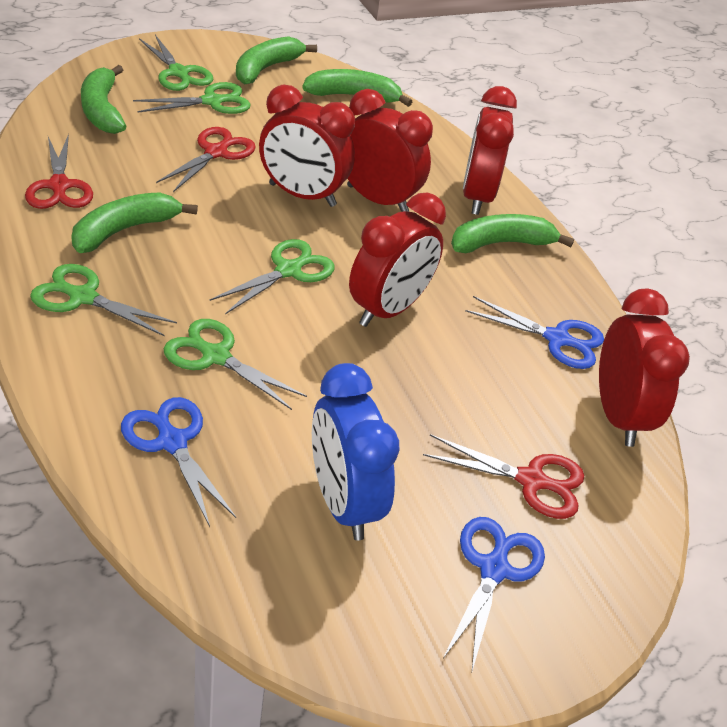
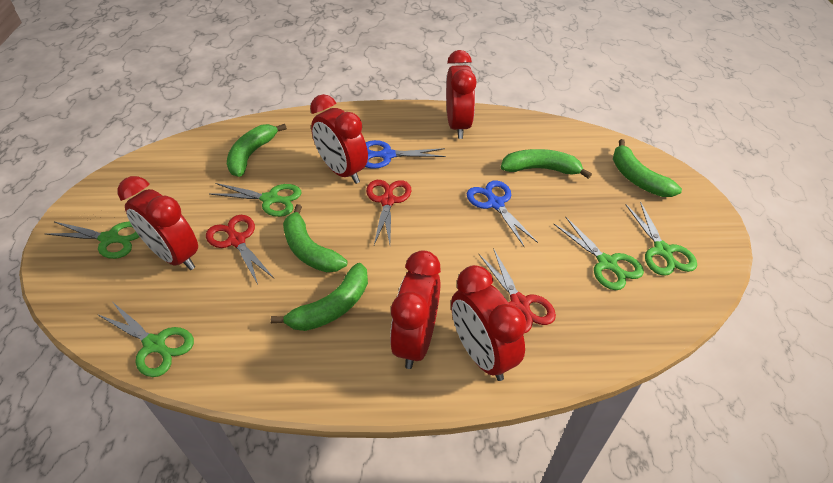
blue clock: 1 -> 0
blue scissors: 3 -> 2

